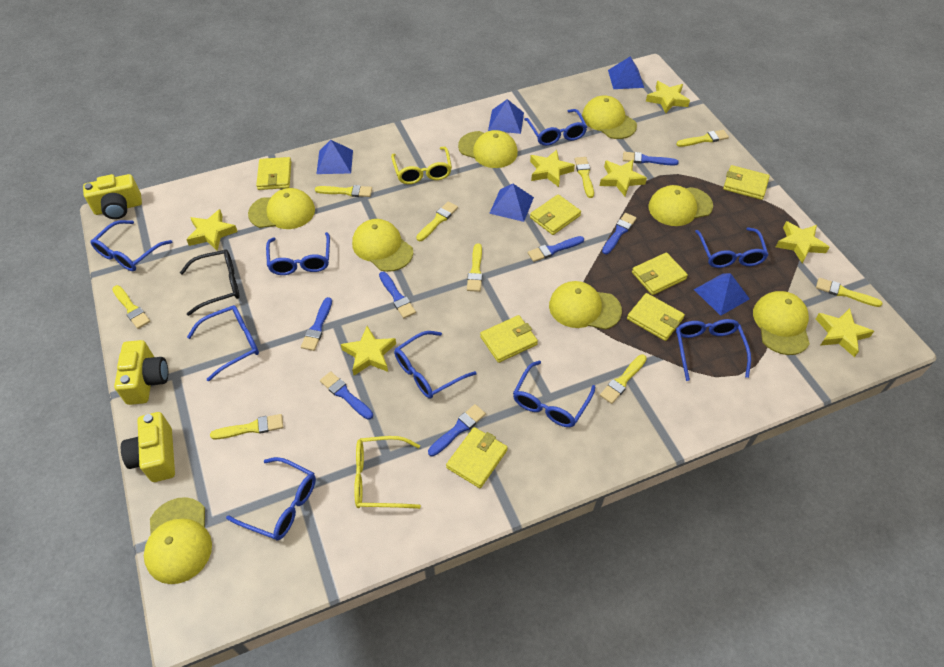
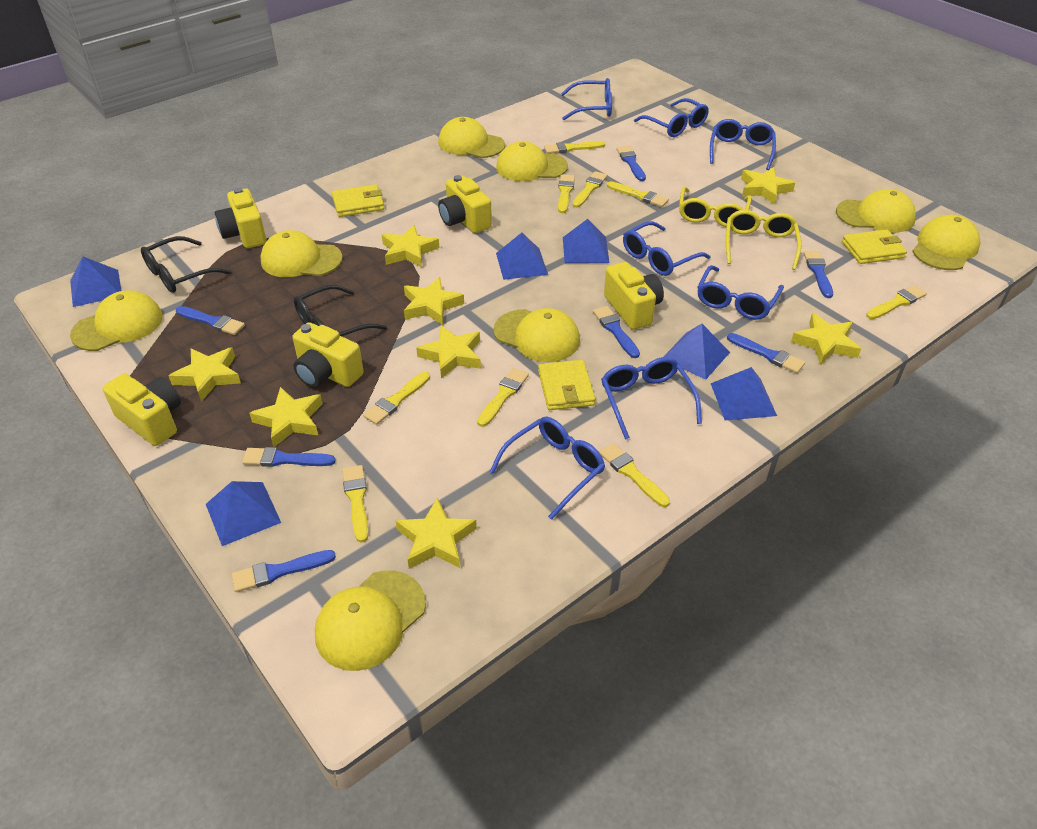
black glasses: 1 -> 2
blue glasses: 9 -> 7
blue pyramid: 5 -> 6
yellow camera: 3 -> 5
yellow star: 7 -> 8
yellow wallet: 7 -> 3

